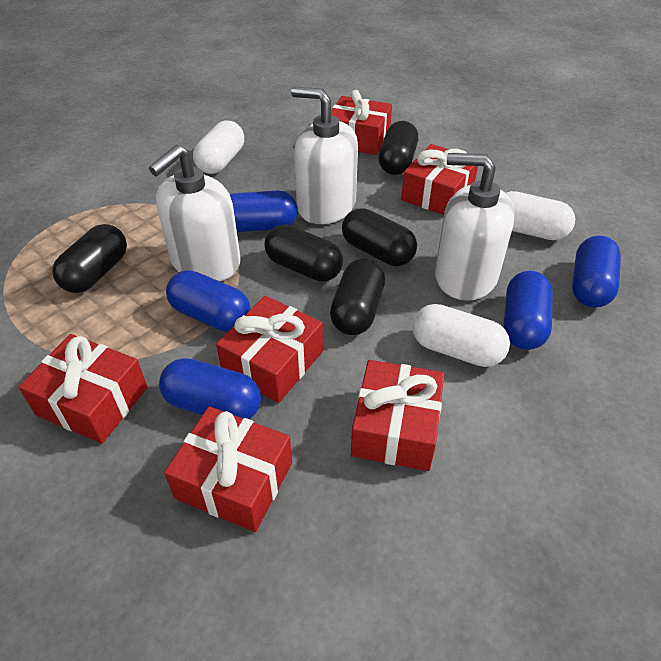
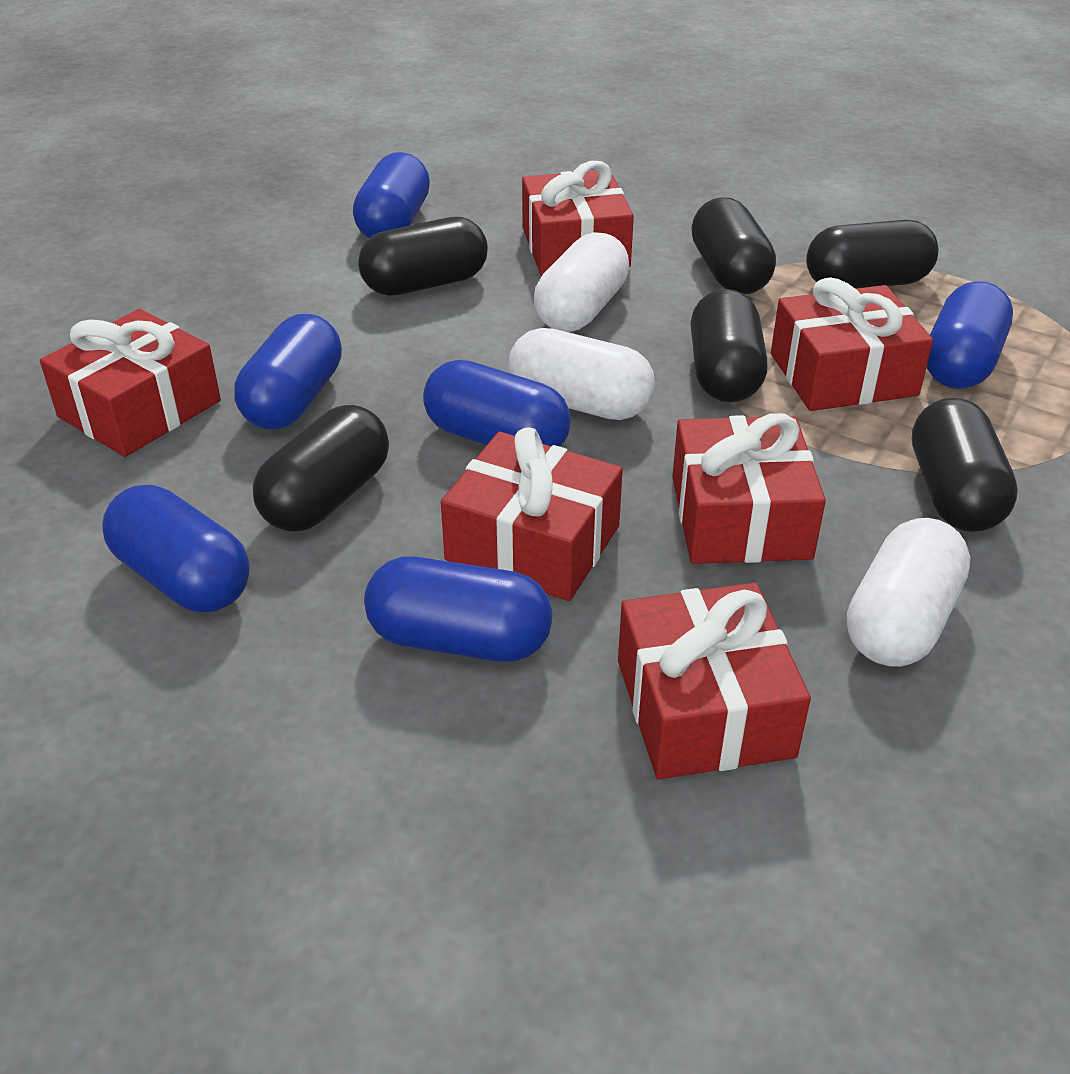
black capsule: 5 -> 6
blue capsule: 5 -> 6
white soap dispenser: 3 -> 0

